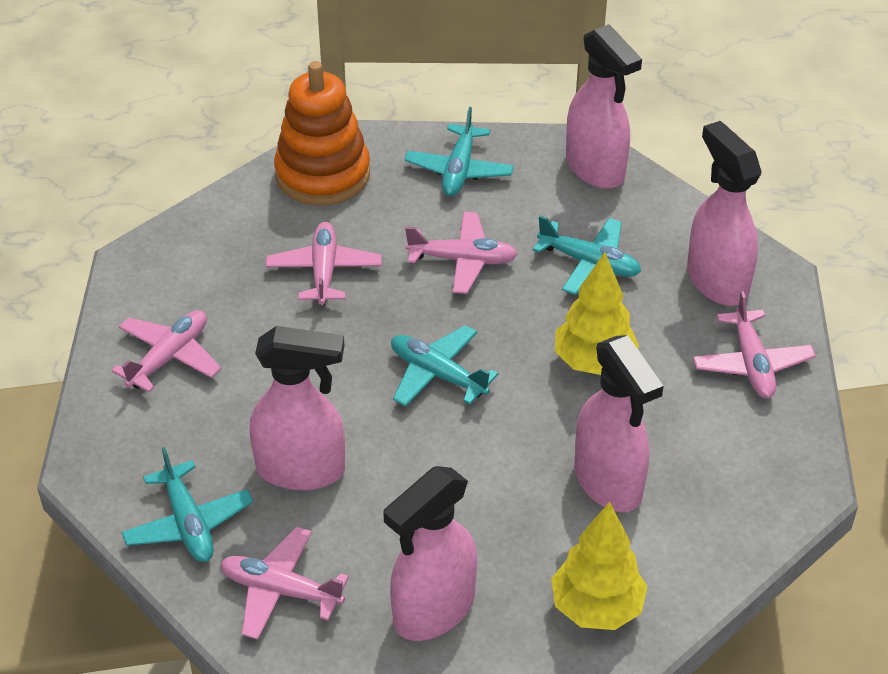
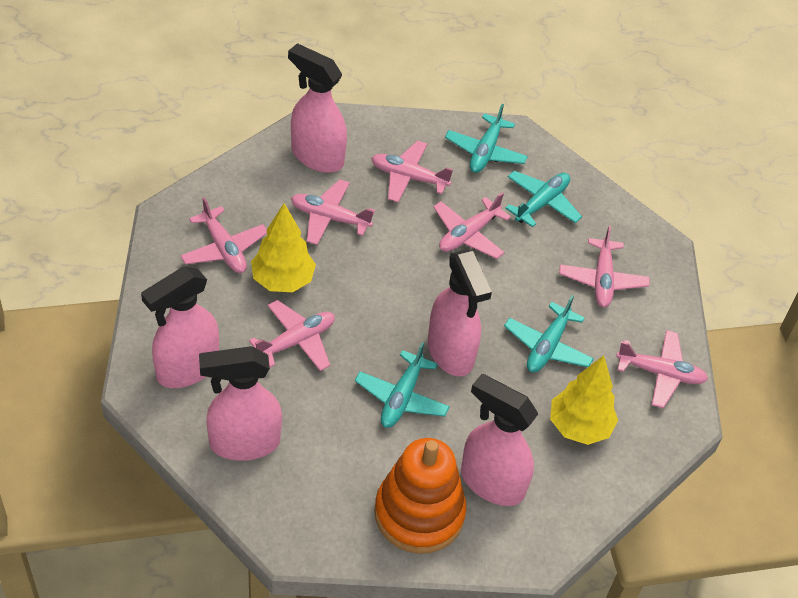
pink plane: 5 -> 7

